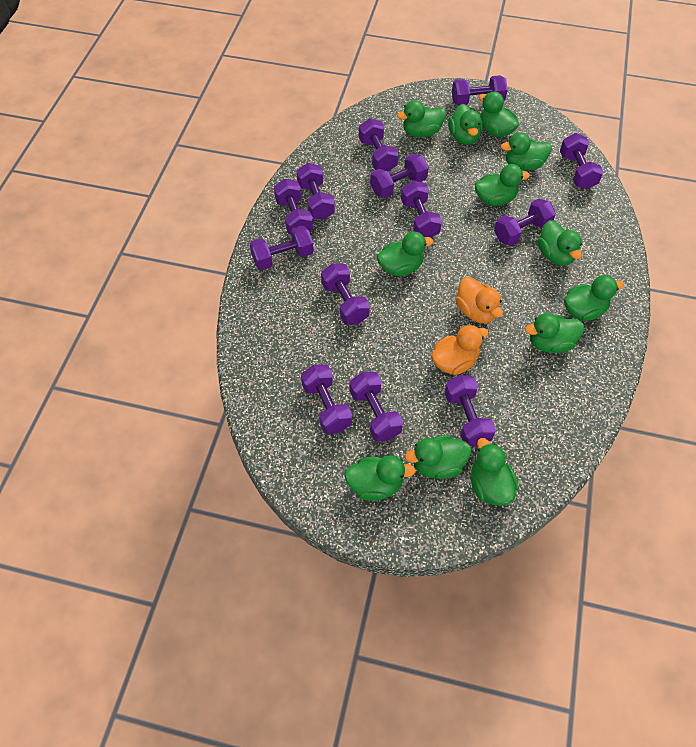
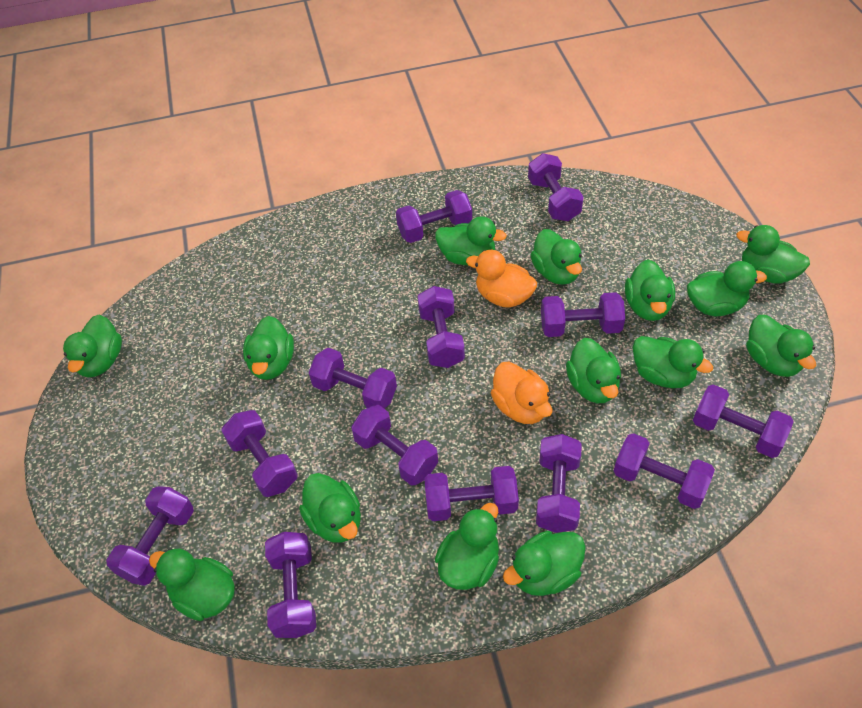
green duck: 12 -> 14

